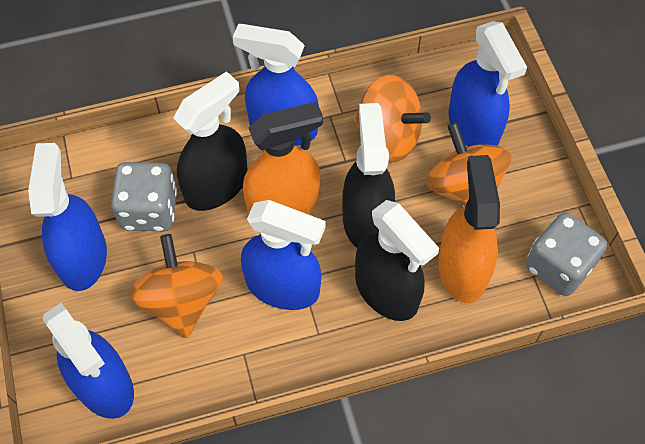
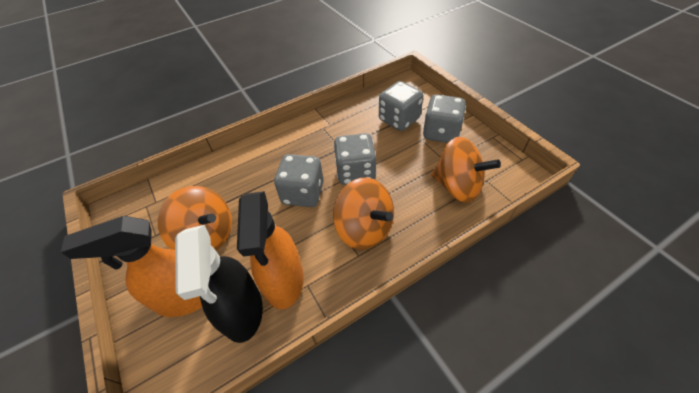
black spray bottle: 3 -> 1
blue spray bottle: 5 -> 0
grey dice: 2 -> 4

